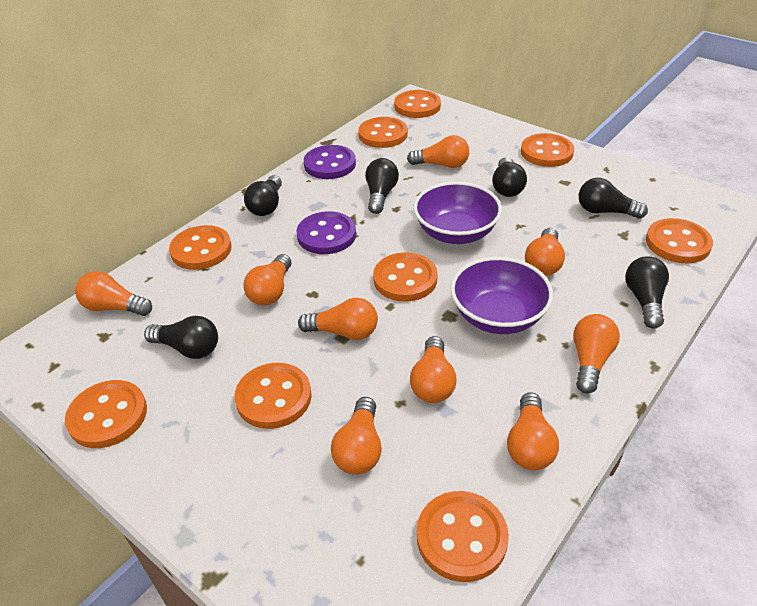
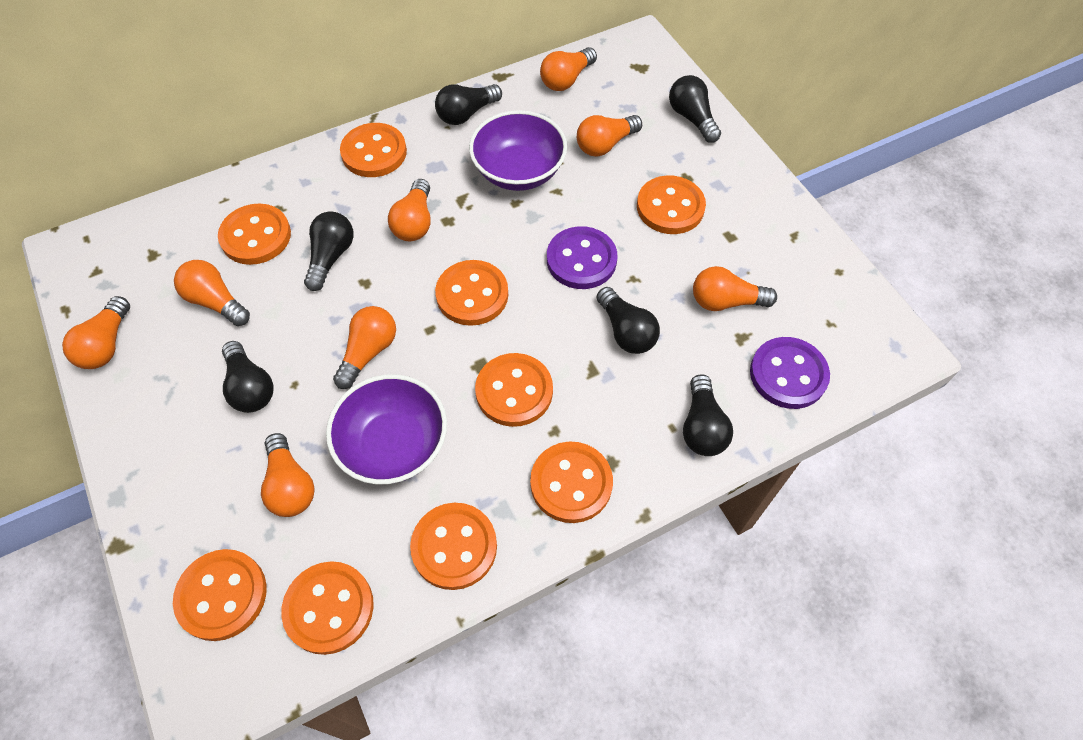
orange light bulb: 9 -> 8

